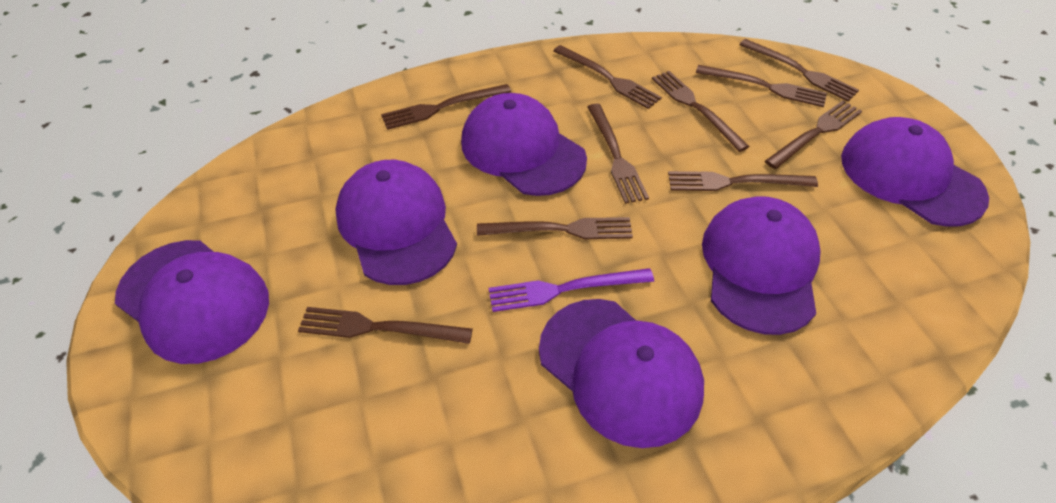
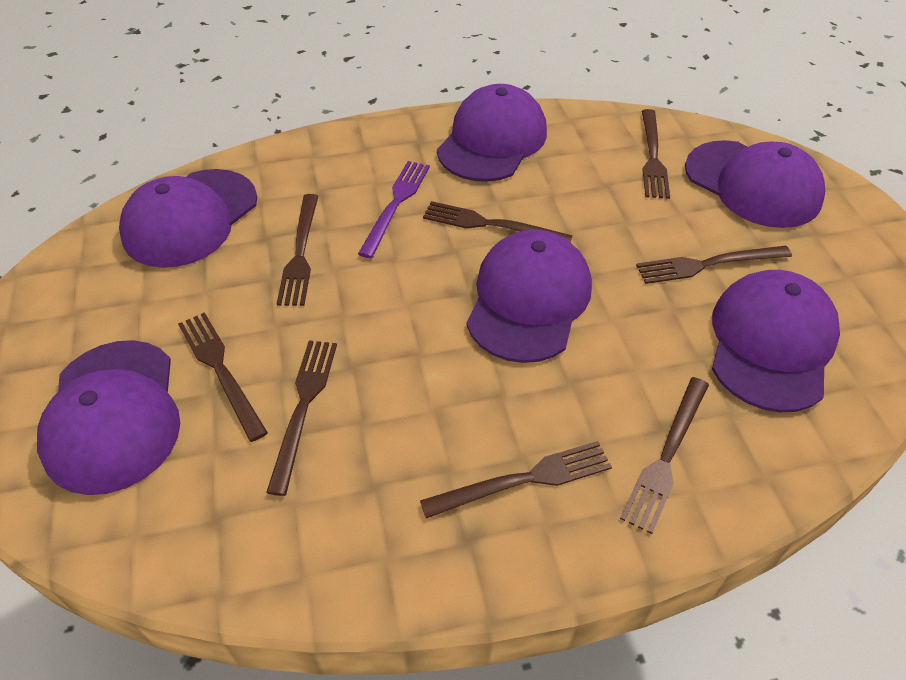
brown fork: 10 -> 8

